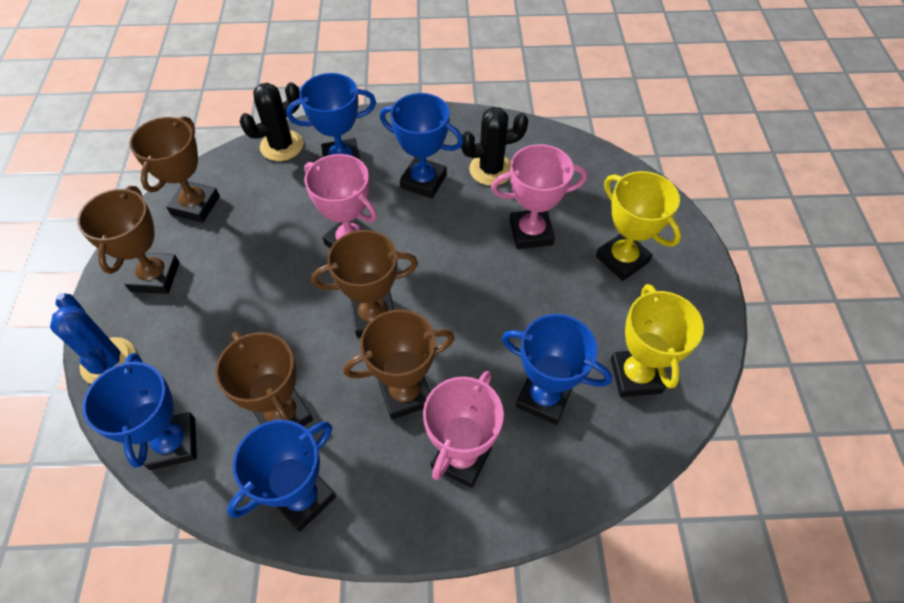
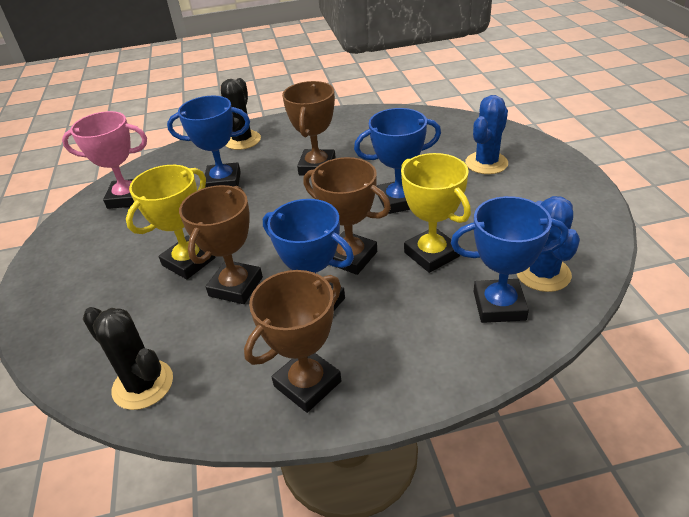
blue cactus: 1 -> 2
blue trophy: 5 -> 4
brown trophy: 5 -> 4
pink trophy: 3 -> 1

